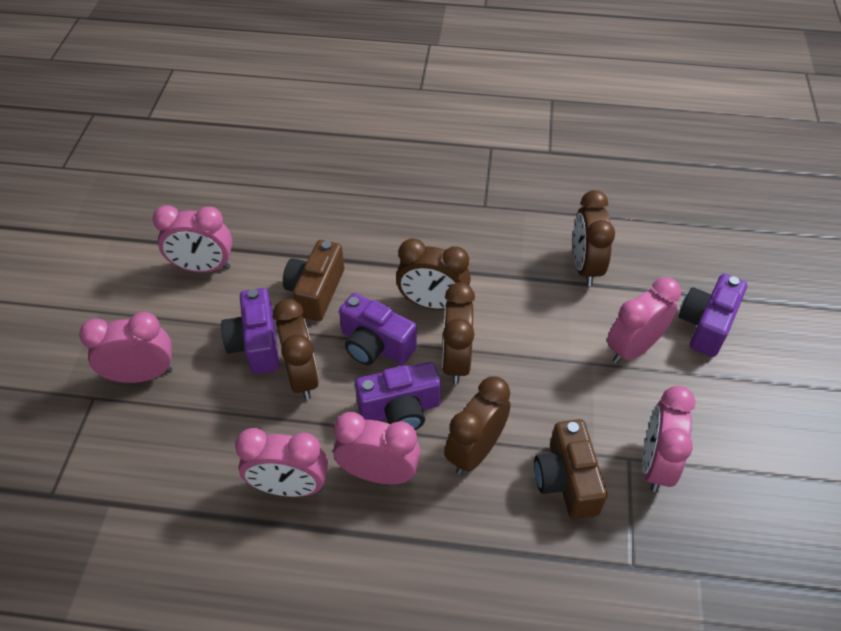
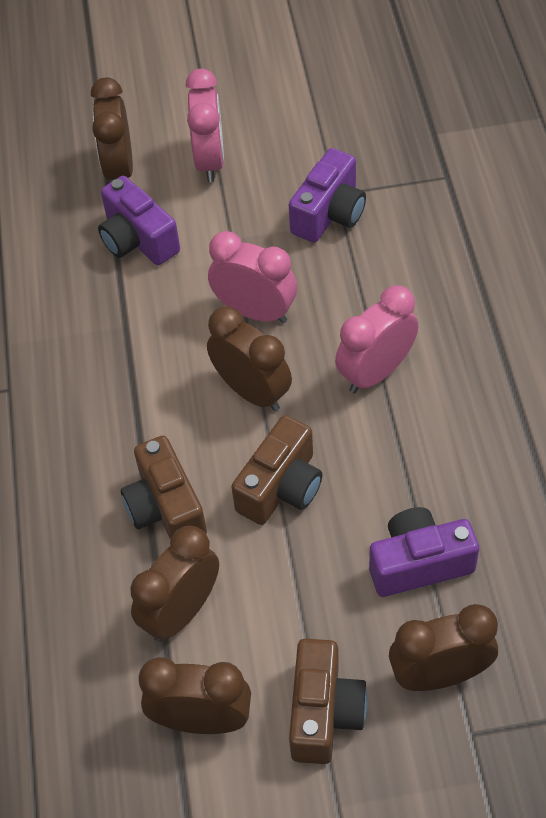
brown camera: 2 -> 3
pink clock: 6 -> 3
purple camera: 4 -> 3

